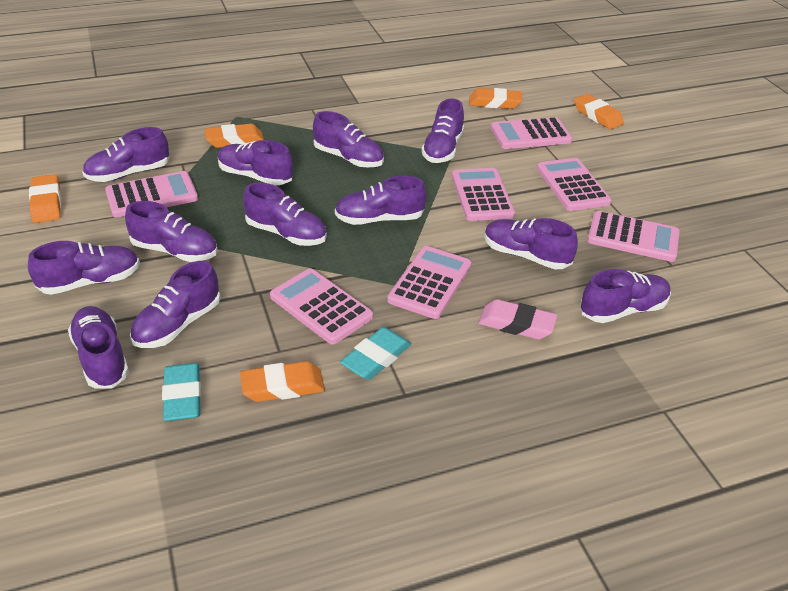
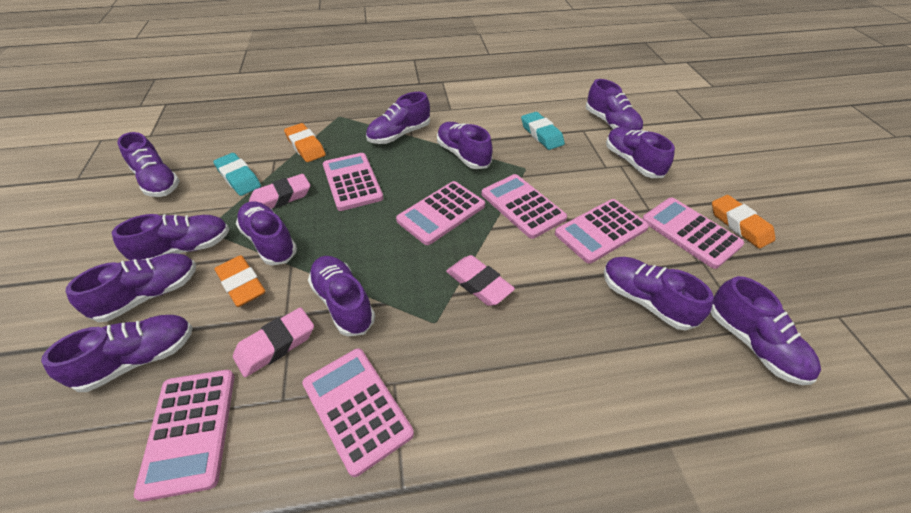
orange eraser: 5 -> 3
pink eraser: 1 -> 3

